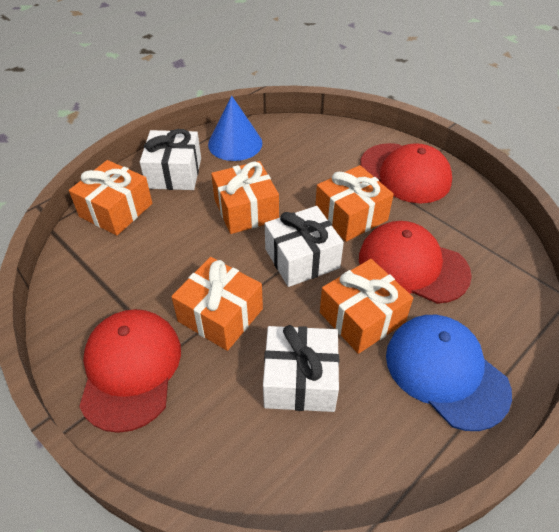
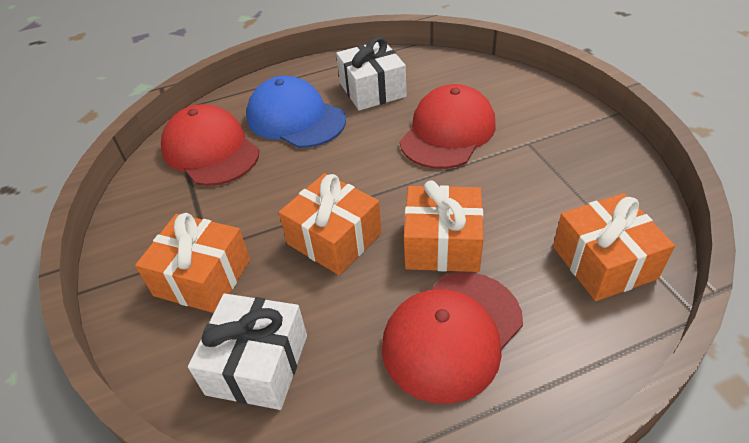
blue cone: 1 -> 0
orange gift: 5 -> 4
white gift: 3 -> 2

